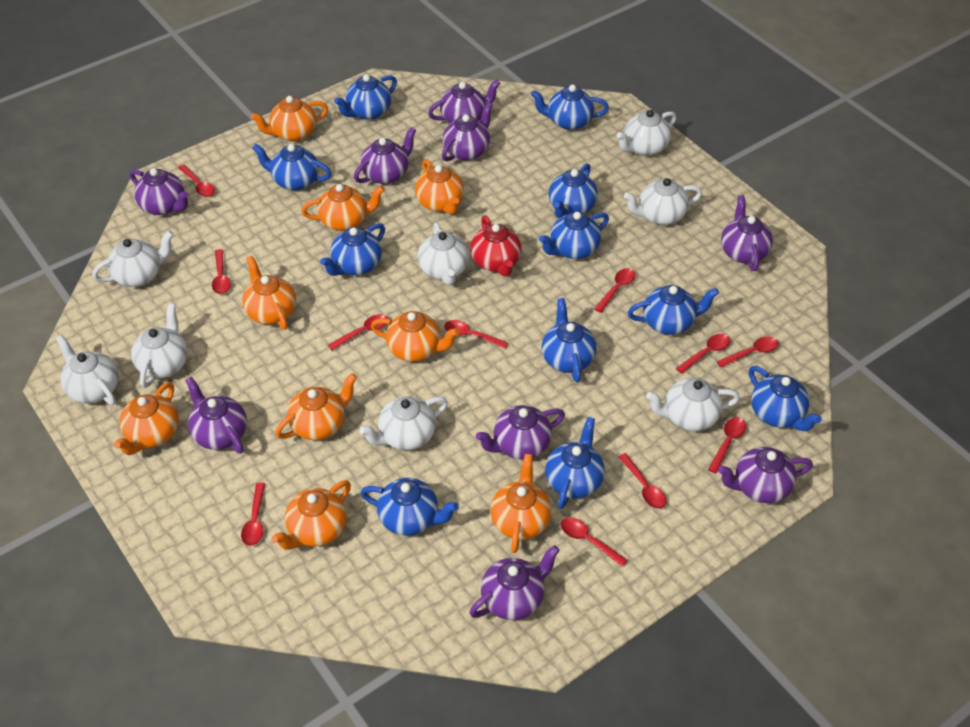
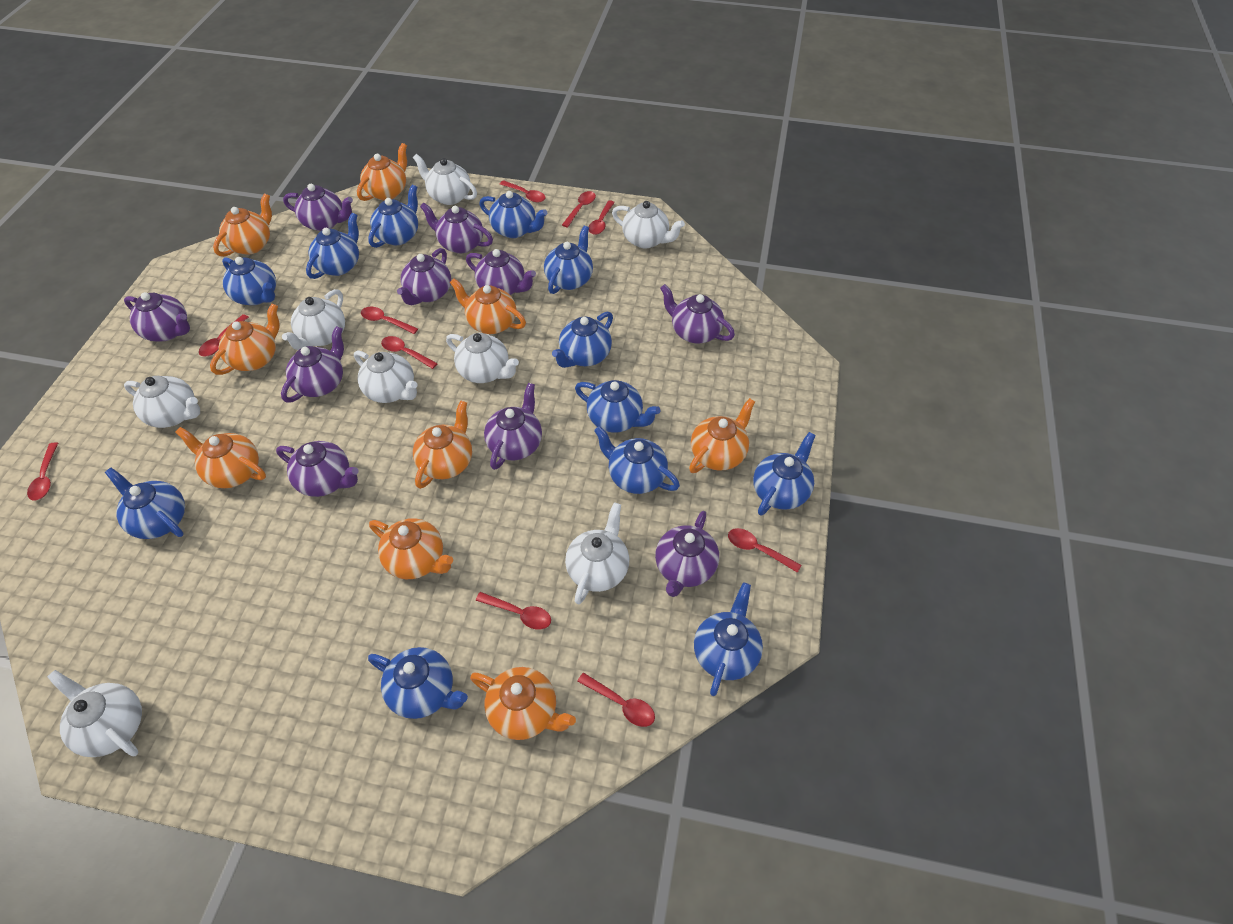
blue teapot: 11 -> 12
purple teapot: 9 -> 10
red spoon: 11 -> 10
red teapot: 1 -> 0

